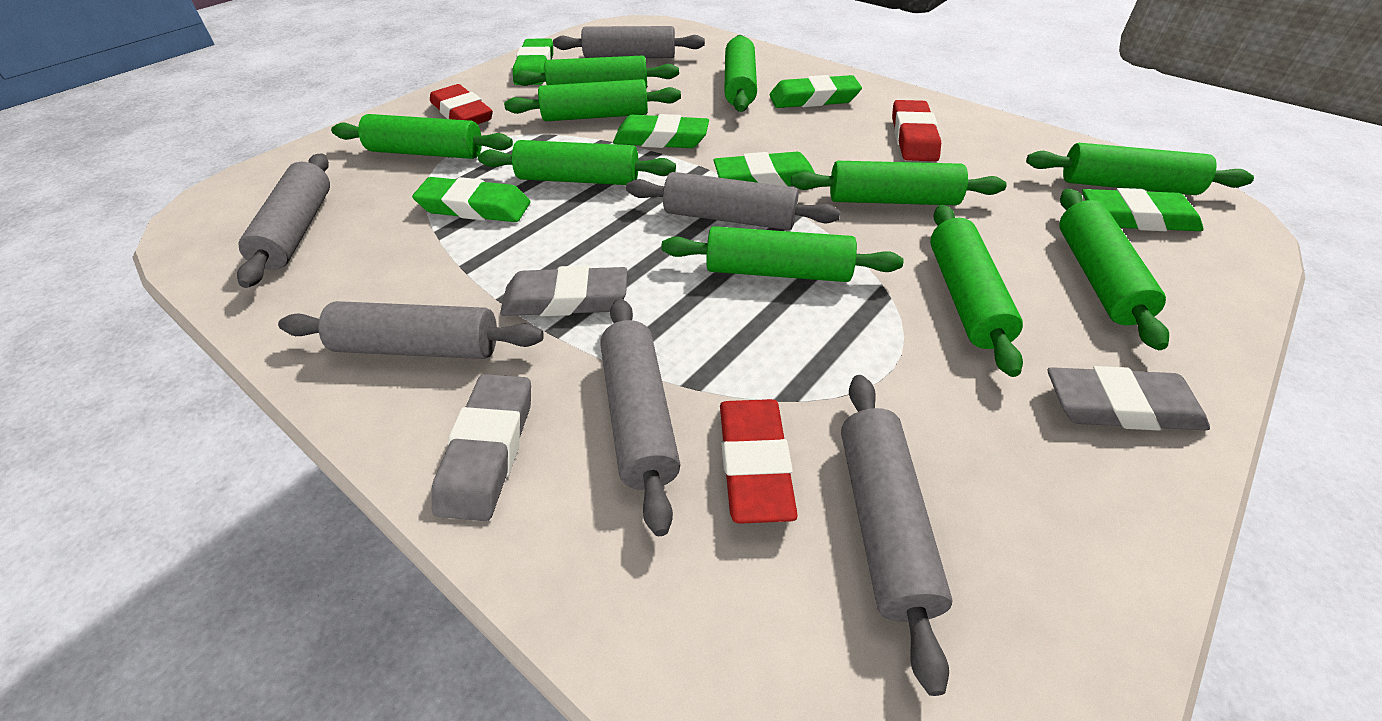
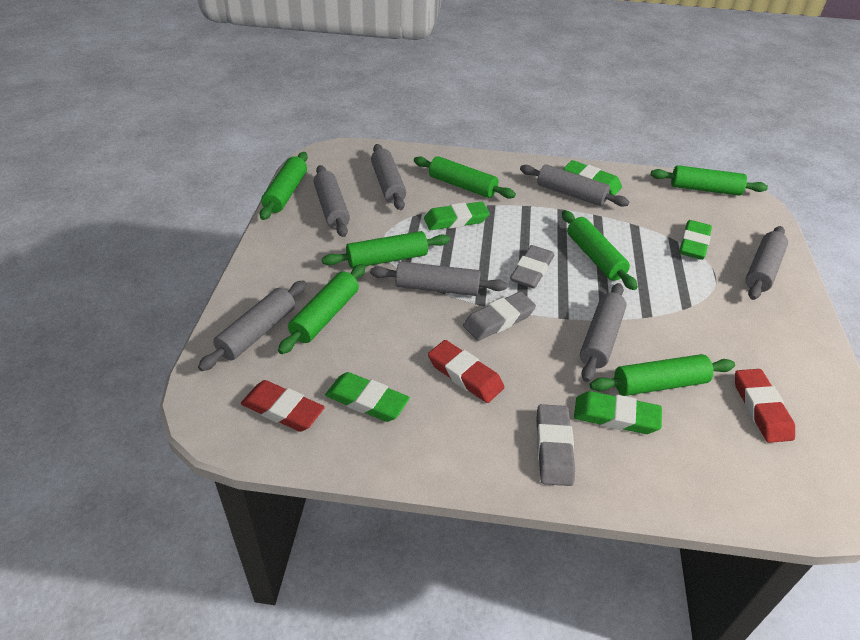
green eraser: 6 -> 5
green rolling pin: 10 -> 7
grey rolling pin: 6 -> 7

